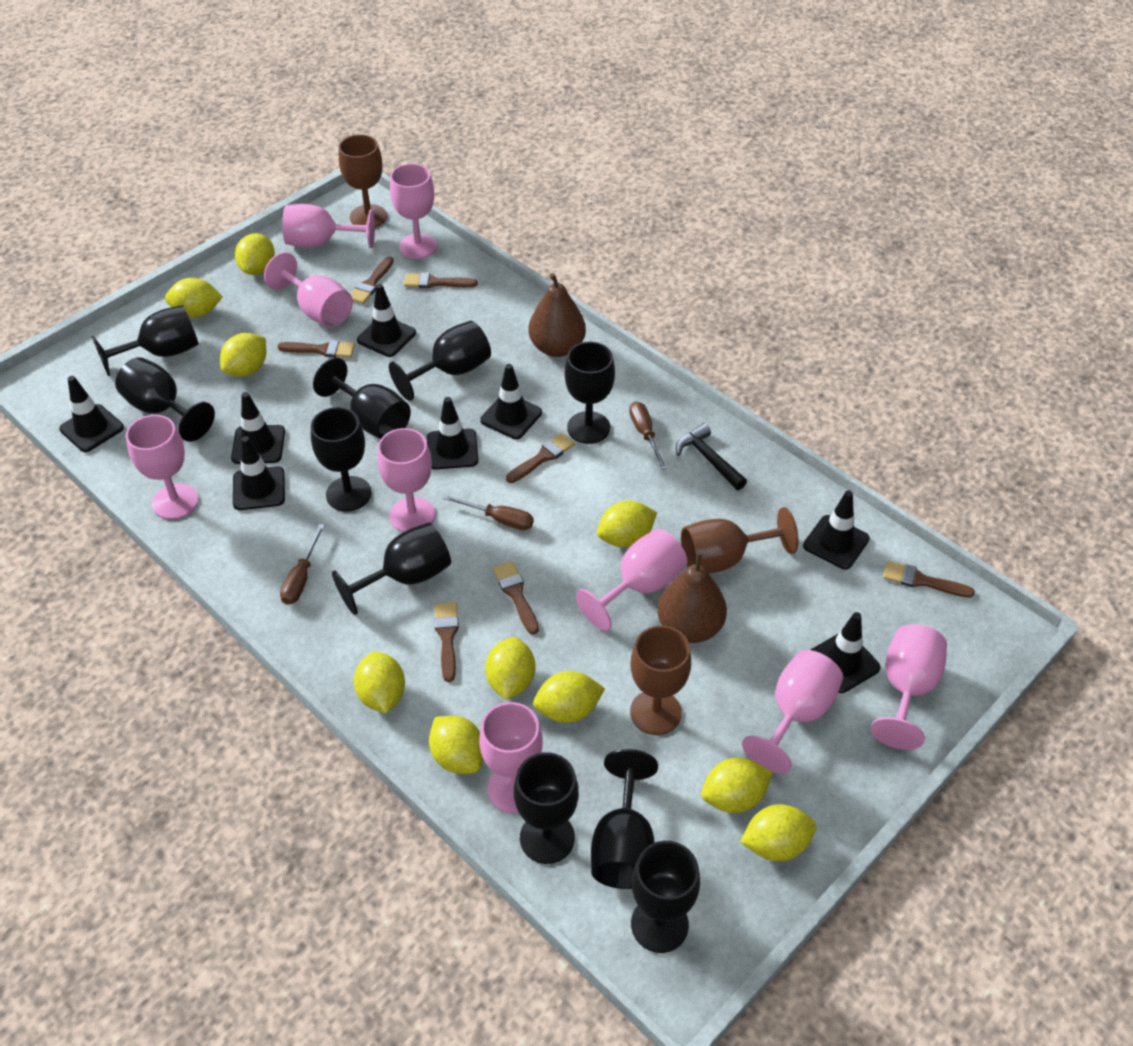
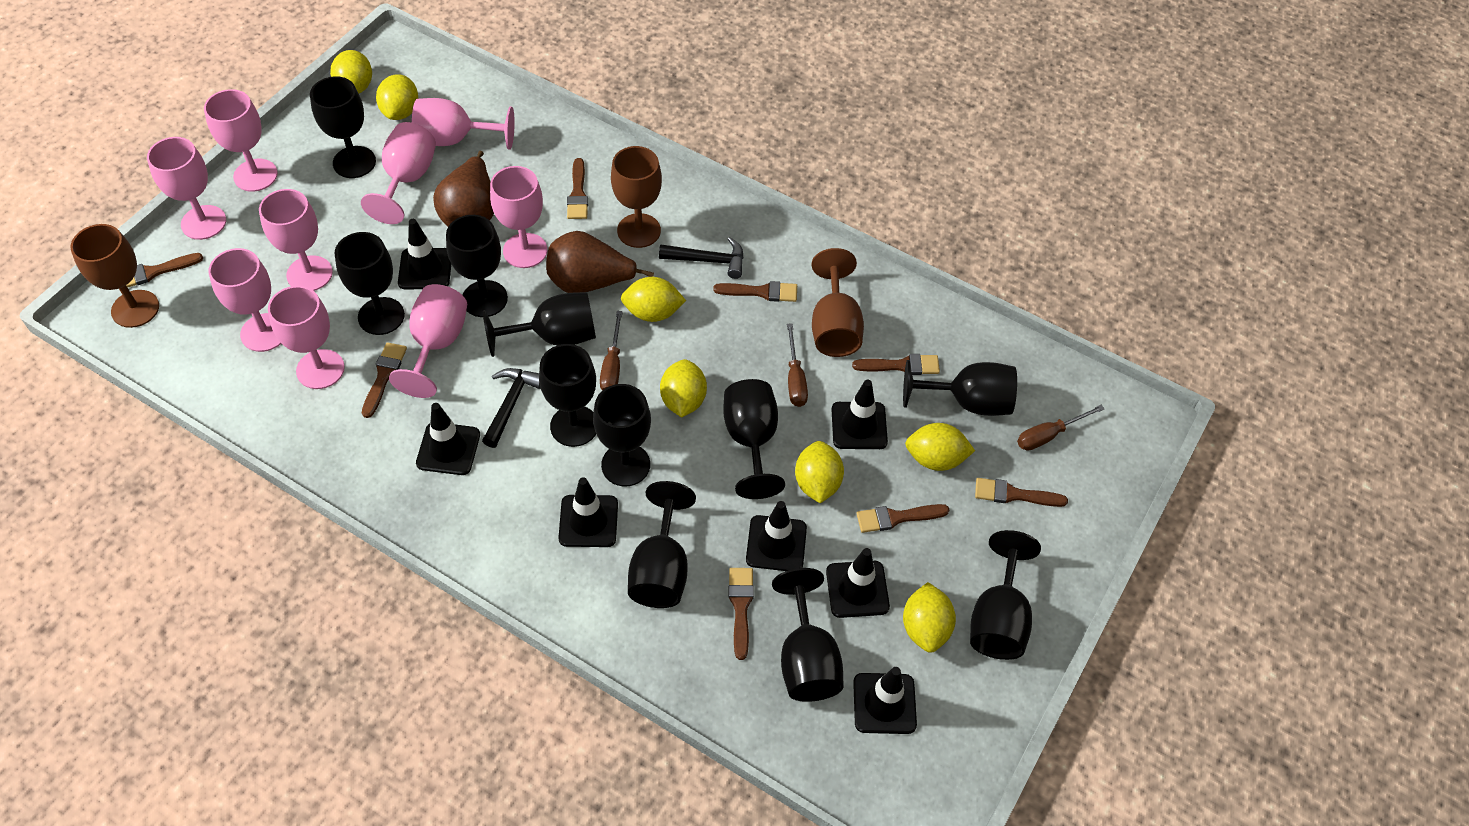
black goblet: 10 -> 11
black hammer: 1 -> 2
black traffic cone: 8 -> 7
brown brush: 7 -> 8
yellow lemon: 10 -> 7

